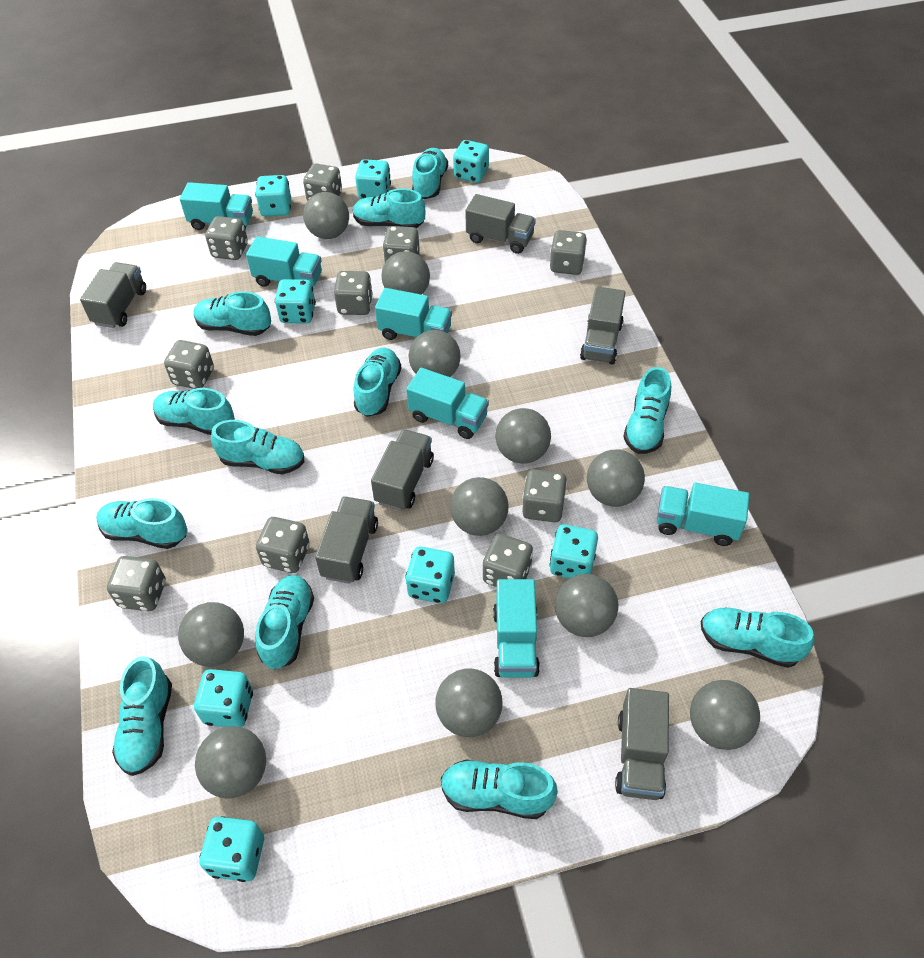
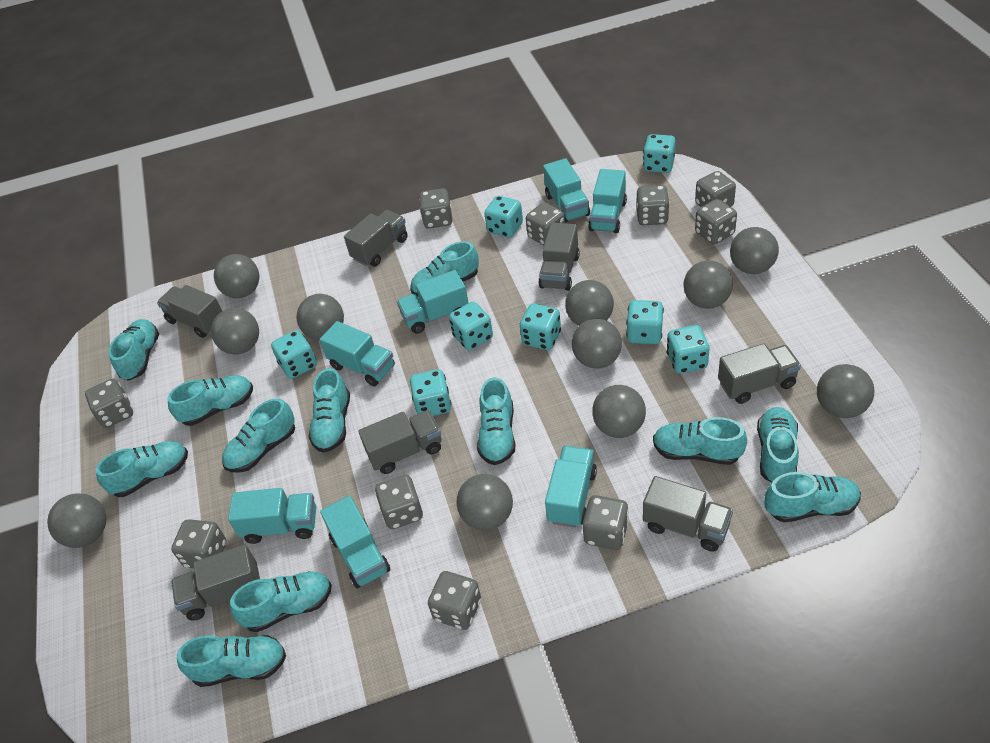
grey truck: 6 -> 7
turquoise truck: 6 -> 7

